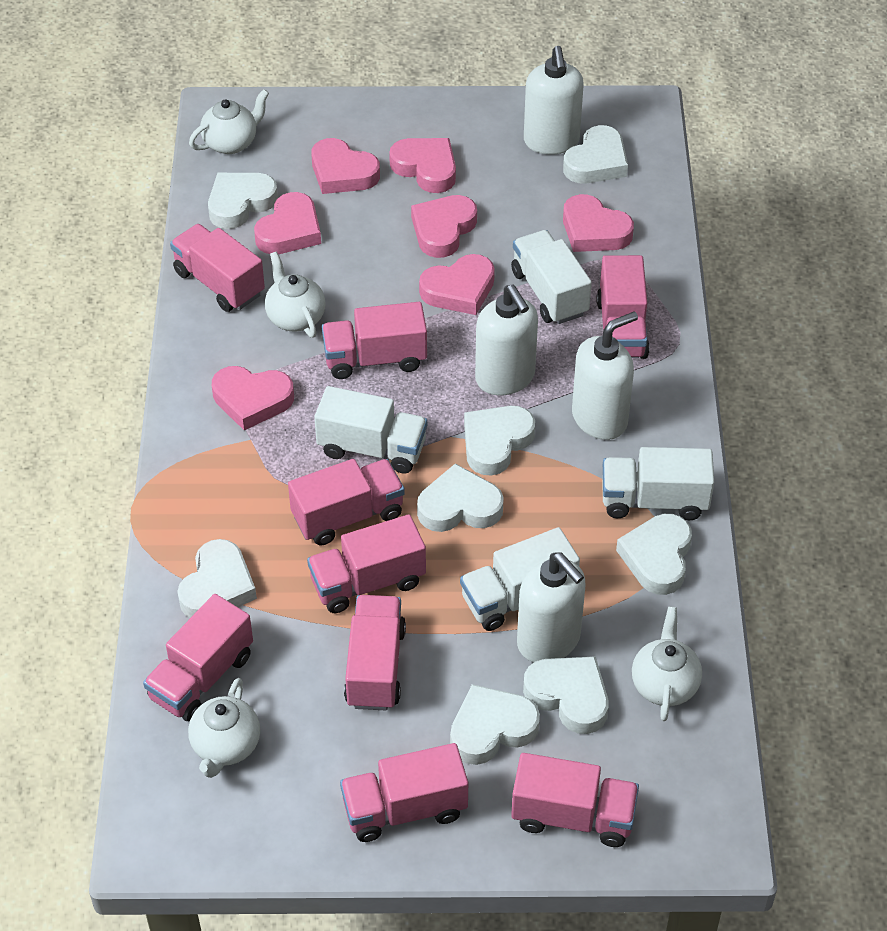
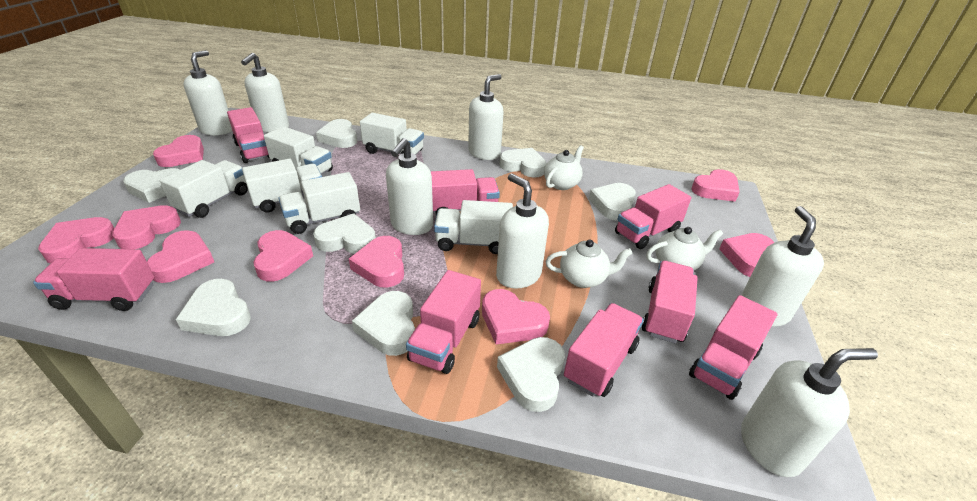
pink heart: 7 -> 9
pink truck: 9 -> 8
white soap dispenser: 4 -> 7
white teapot: 4 -> 3
white truck: 4 -> 6

